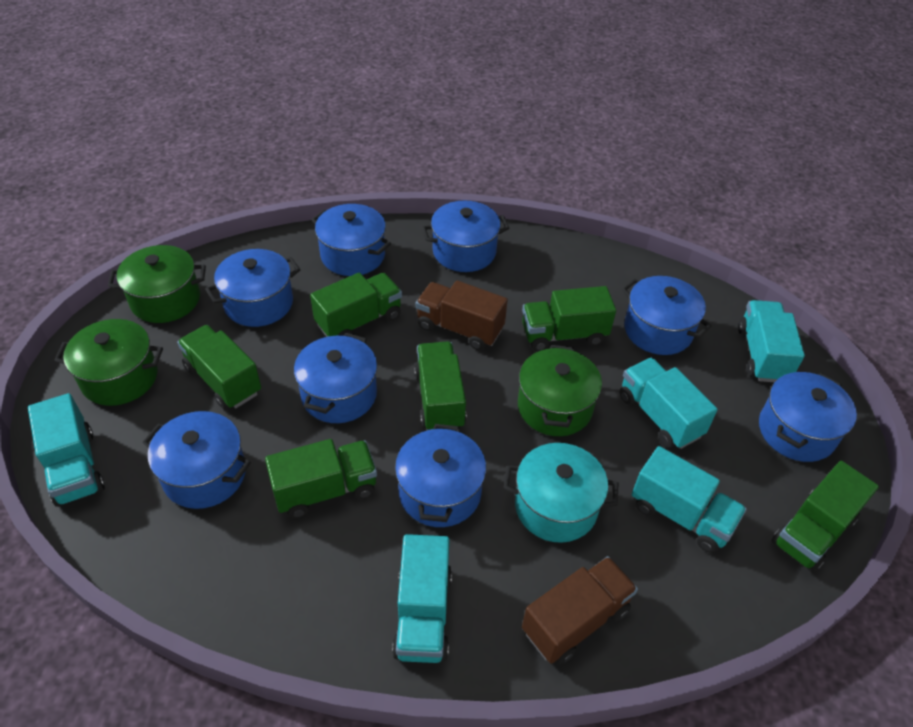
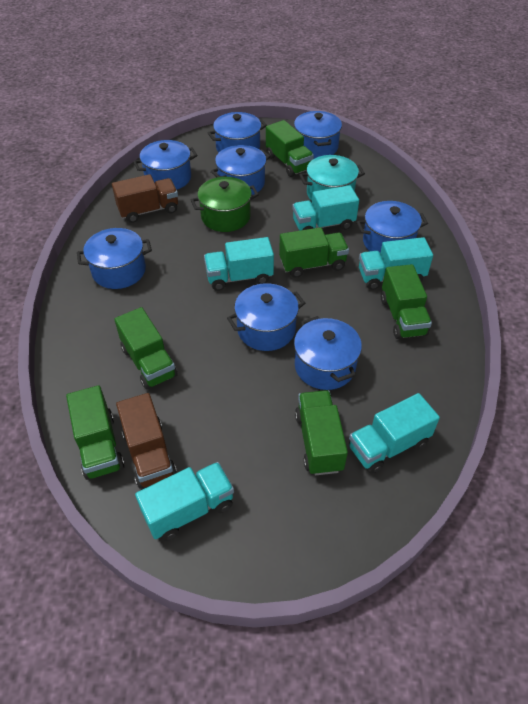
green pot: 3 -> 1

